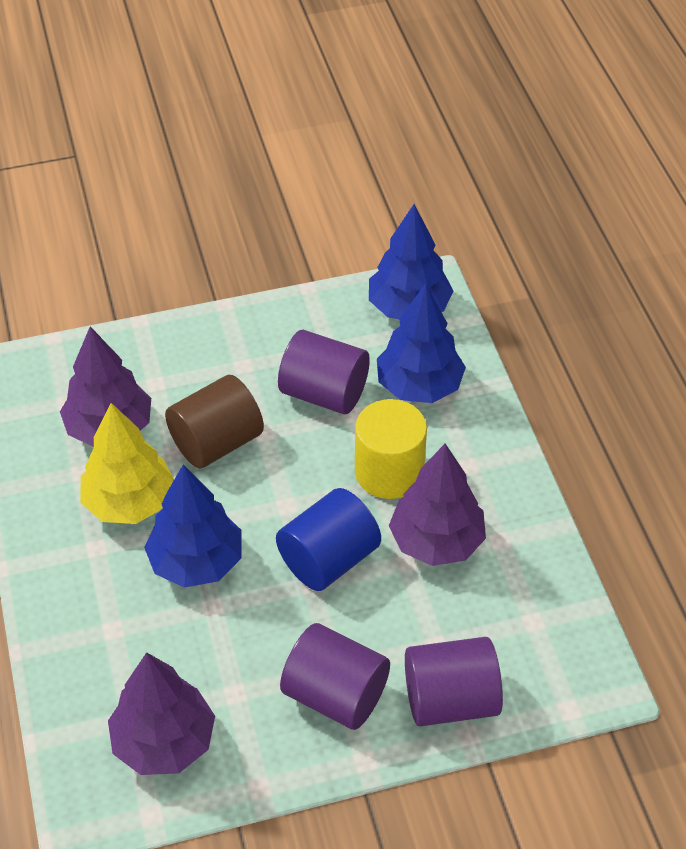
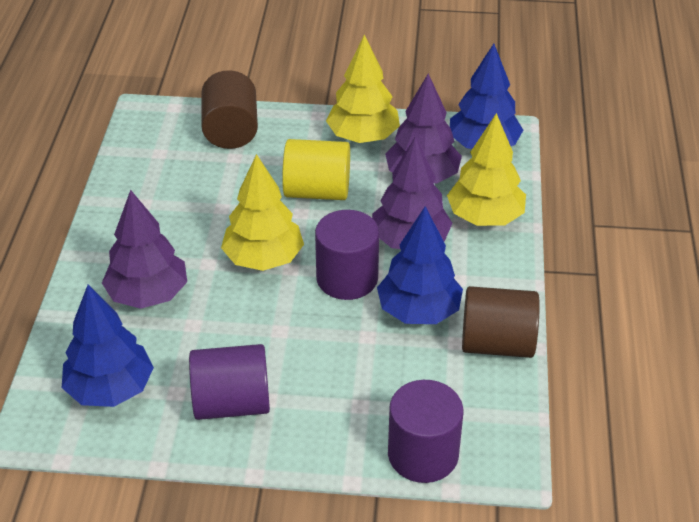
blue cylinder: 1 -> 0
brown cylinder: 1 -> 2
yellow tree: 1 -> 3

